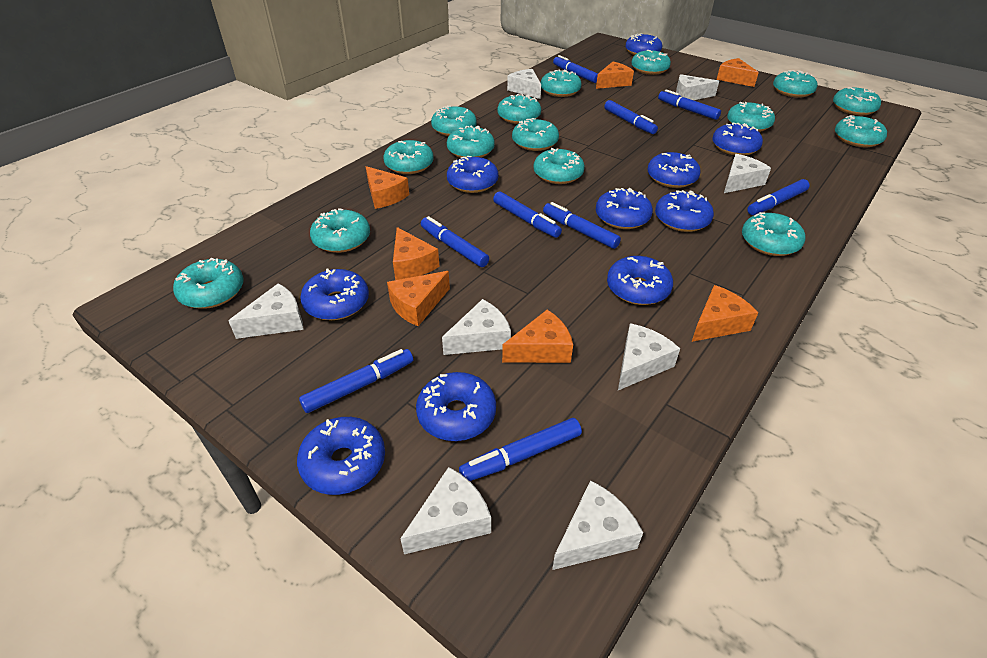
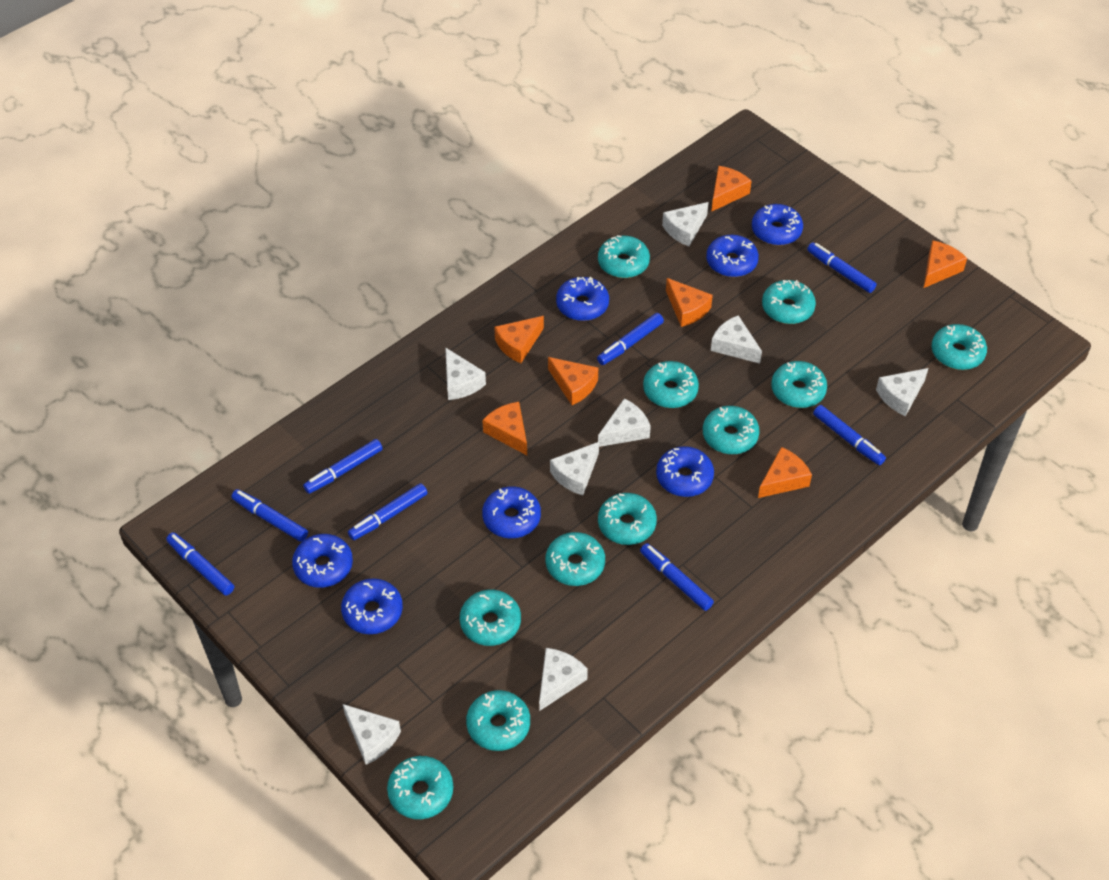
blue donut: 10 -> 7
blue marker: 9 -> 8
turquoise donut: 15 -> 11

